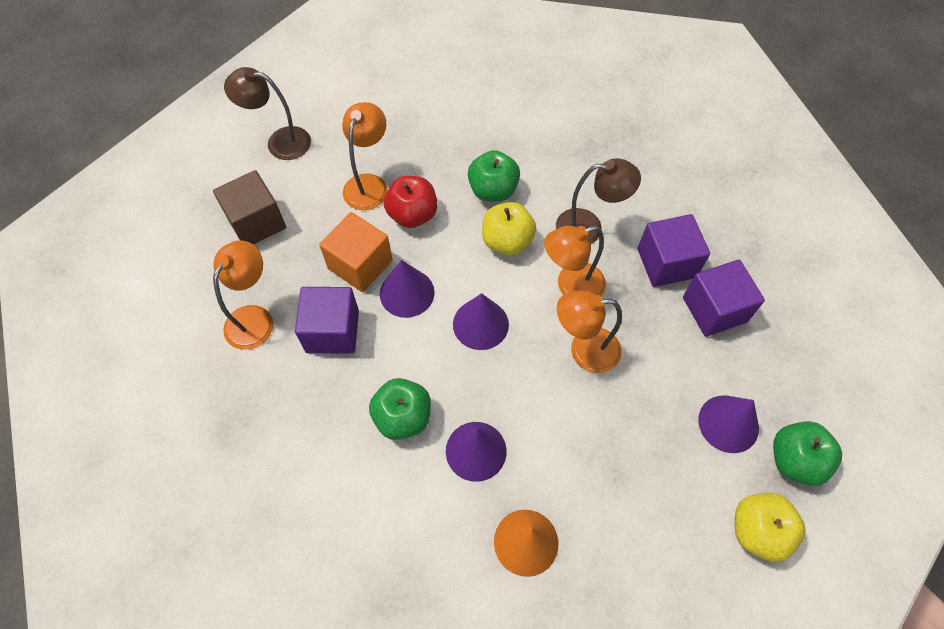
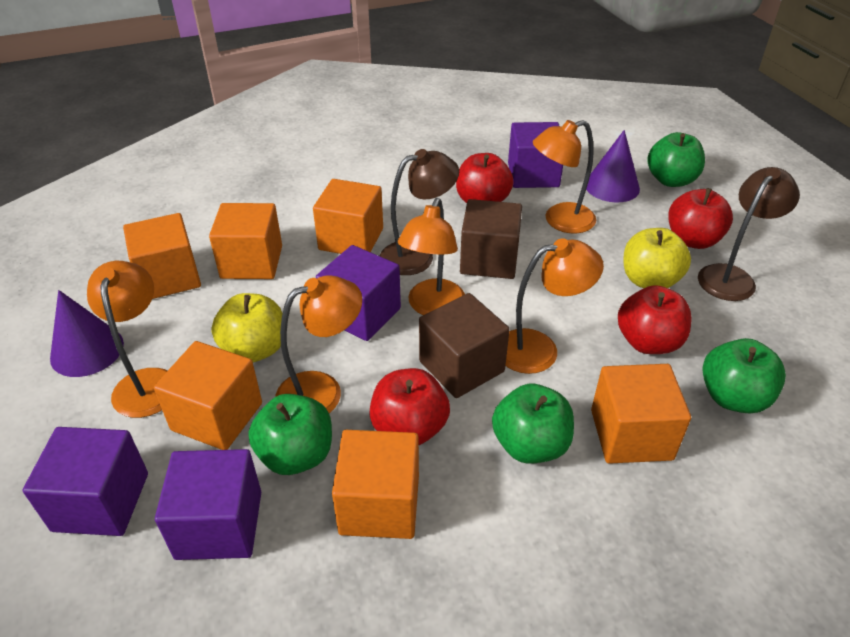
brown cube: 1 -> 2
green apple: 3 -> 4
orange cone: 1 -> 0
orange cube: 1 -> 6
orange lamp: 4 -> 5
purple cone: 4 -> 2
purple cube: 3 -> 4
red apple: 1 -> 4

